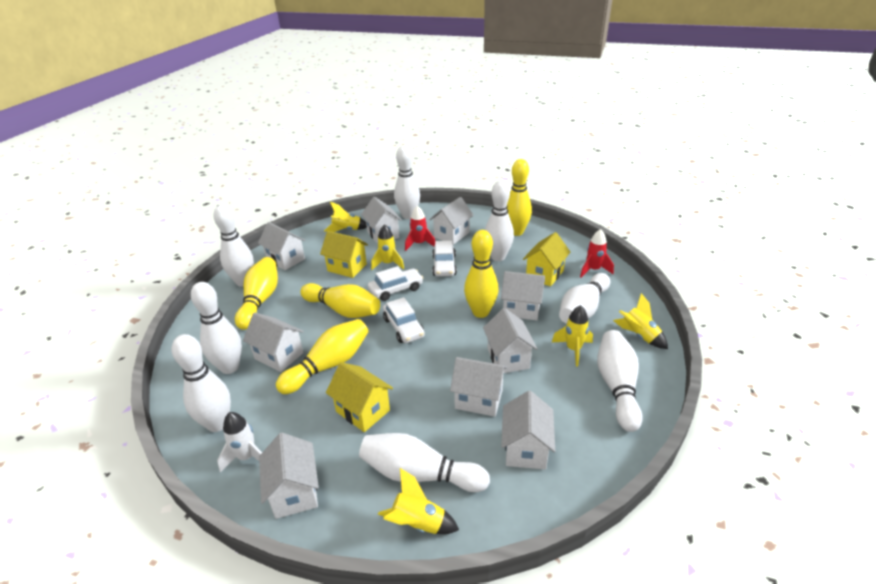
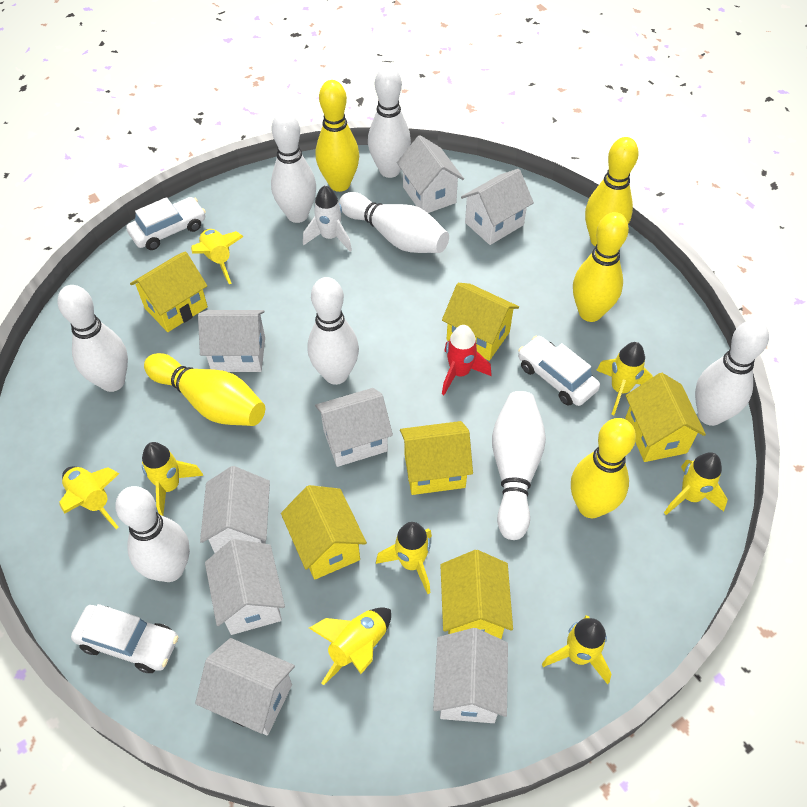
red rocket: 2 -> 1
white house: 9 -> 8
yellow house: 3 -> 6
yellow rocket: 5 -> 8

